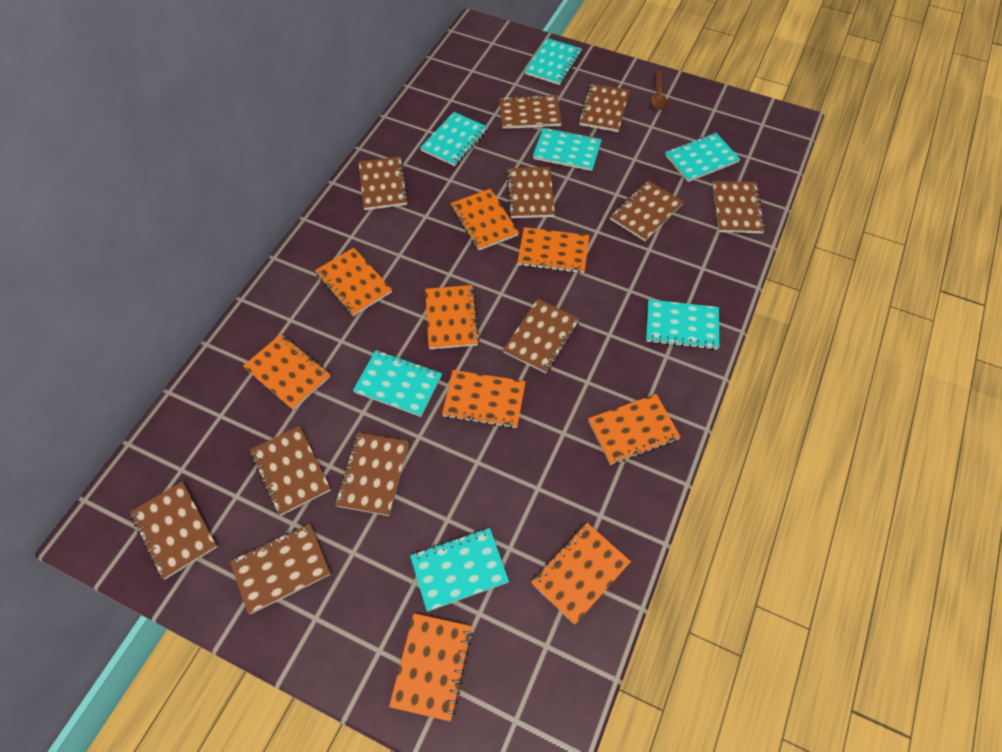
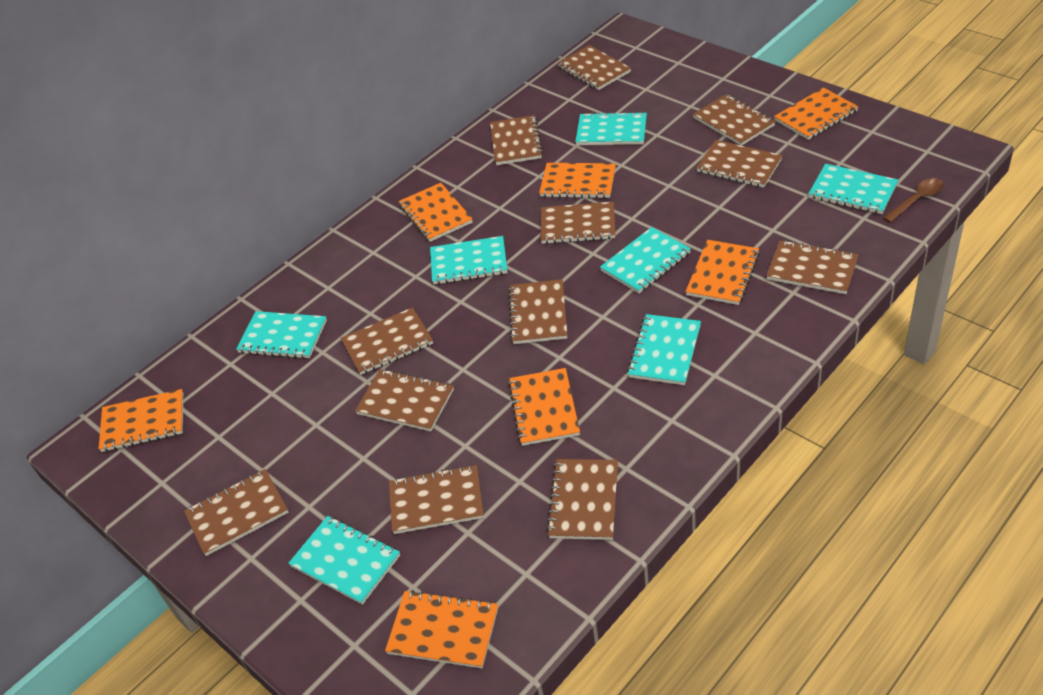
brown notebook: 11 -> 12
orange notebook: 9 -> 7

